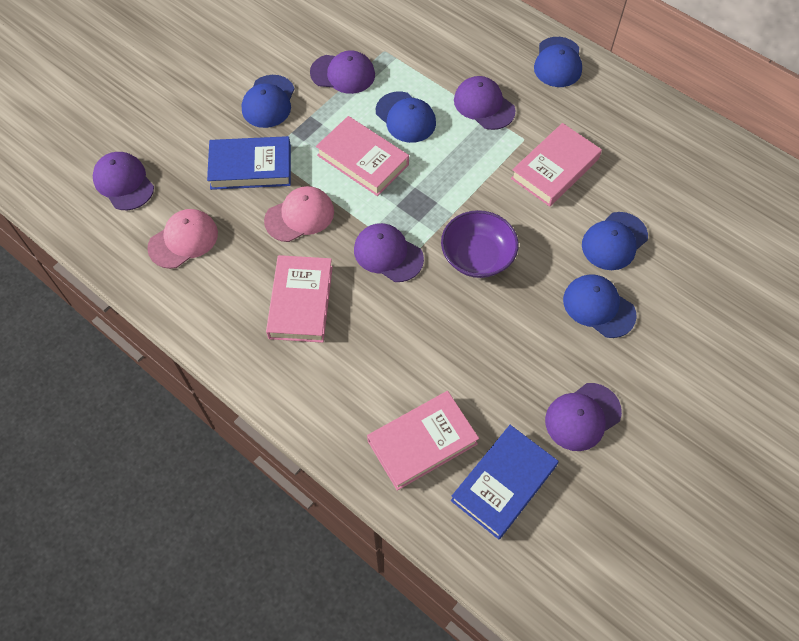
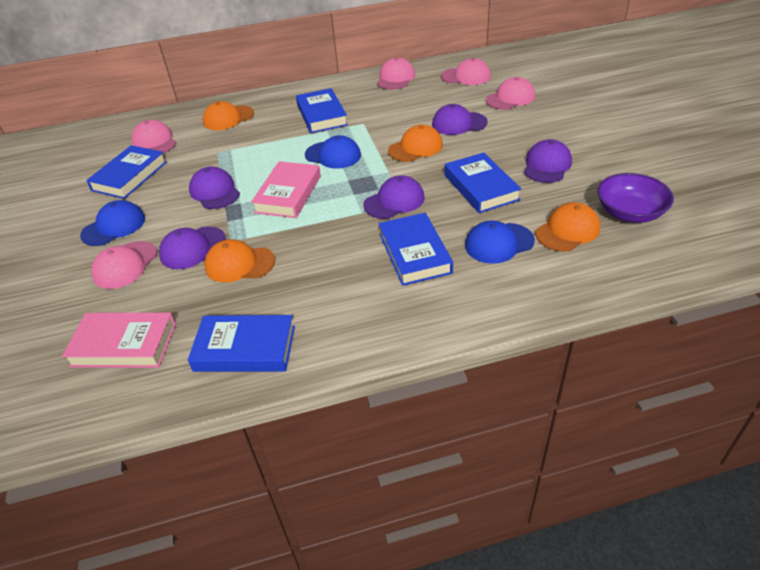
blue book: 2 -> 5
blue cap: 5 -> 3
orange cap: 0 -> 4
pink book: 4 -> 2
pink cap: 2 -> 5

